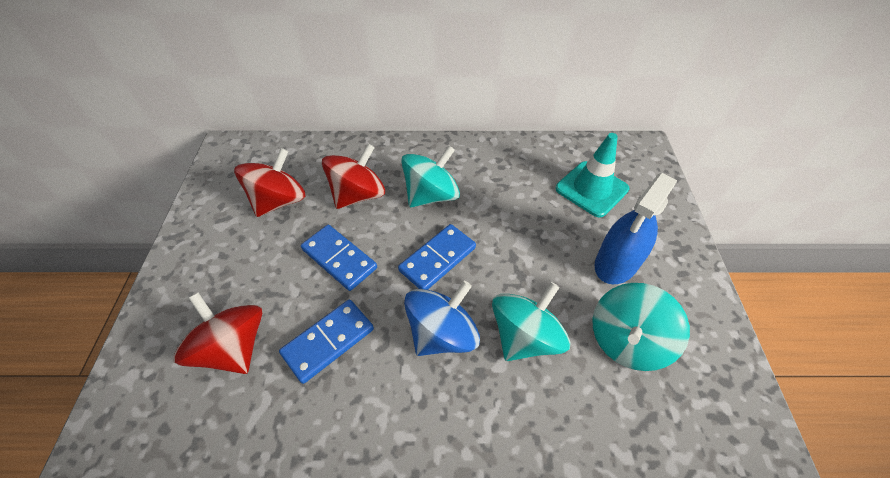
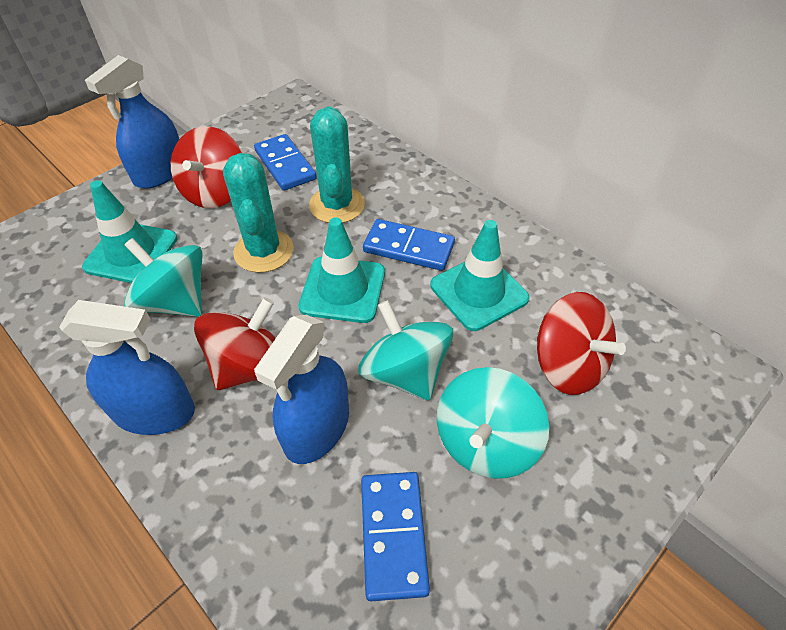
blue spinning top: 1 -> 0
blue spray bottle: 1 -> 3
turquoise cactus: 0 -> 2
turquoise traffic cone: 1 -> 3

